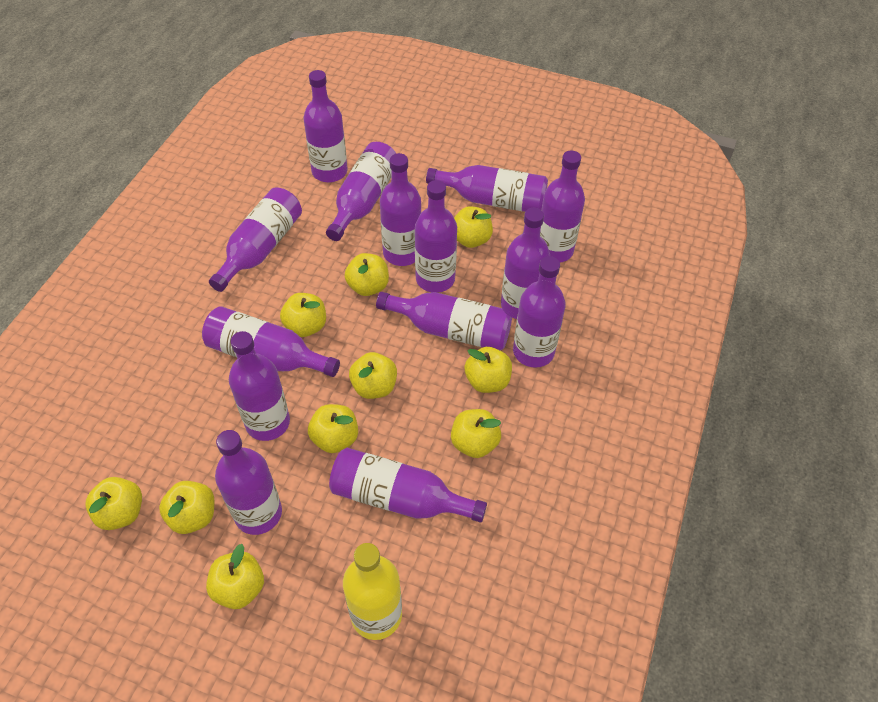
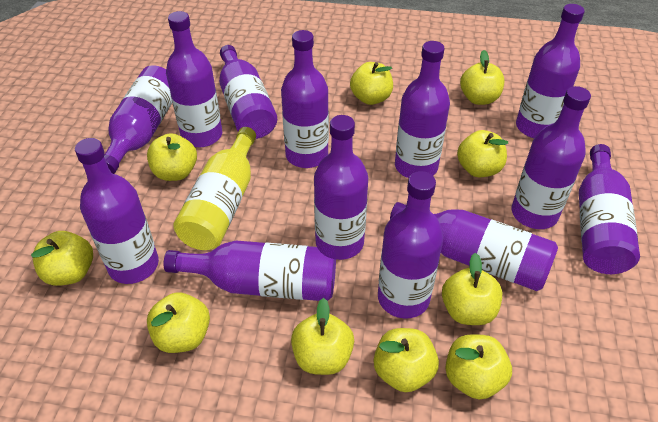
purple bottle: 14 -> 13

